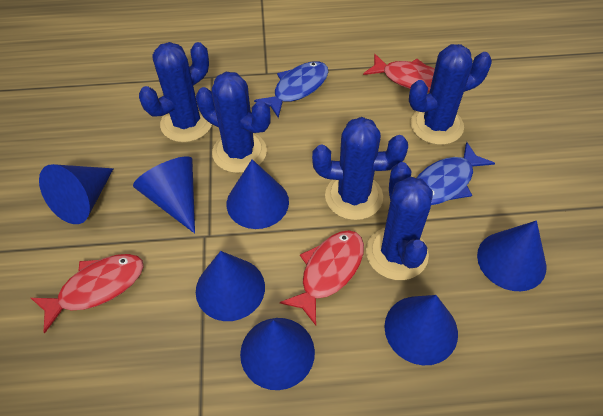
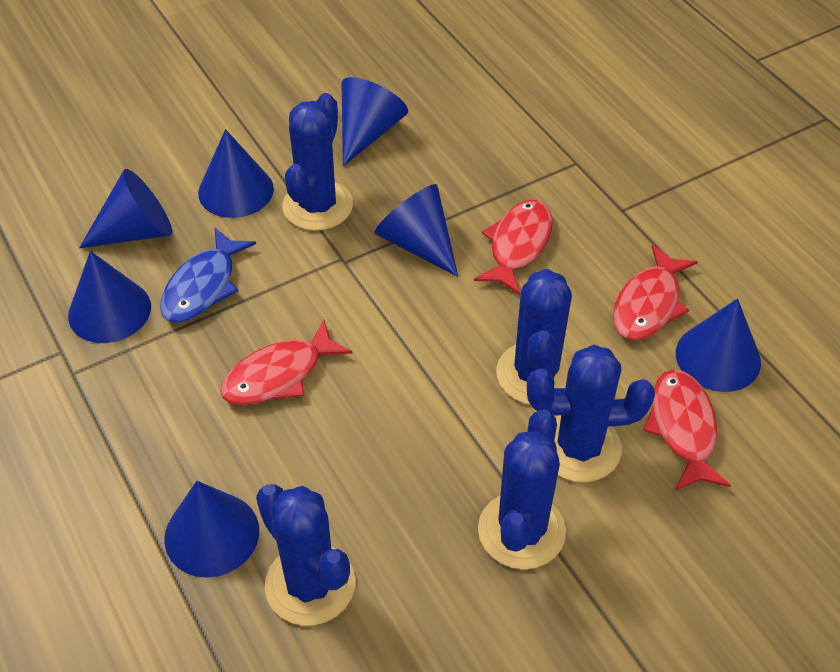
blue fish: 2 -> 1
red fish: 3 -> 4

